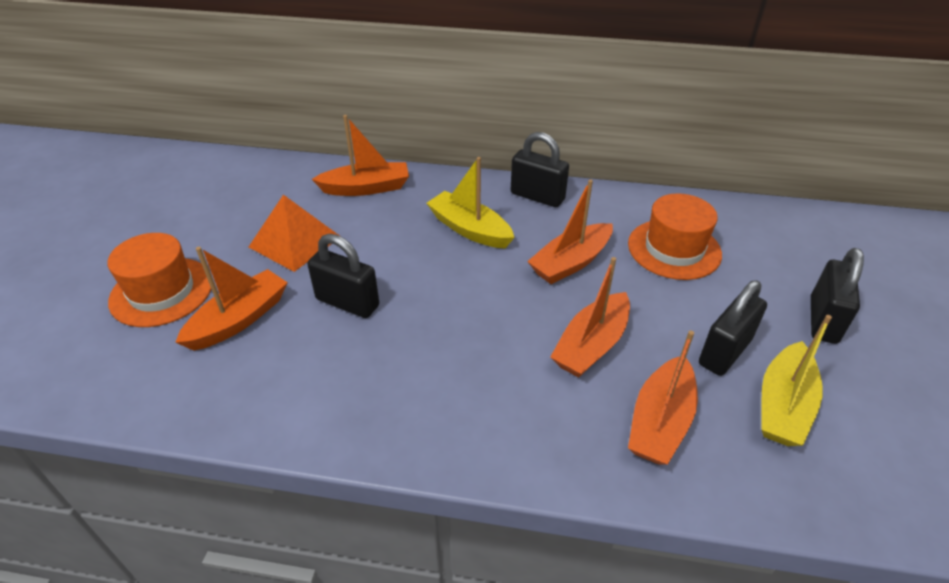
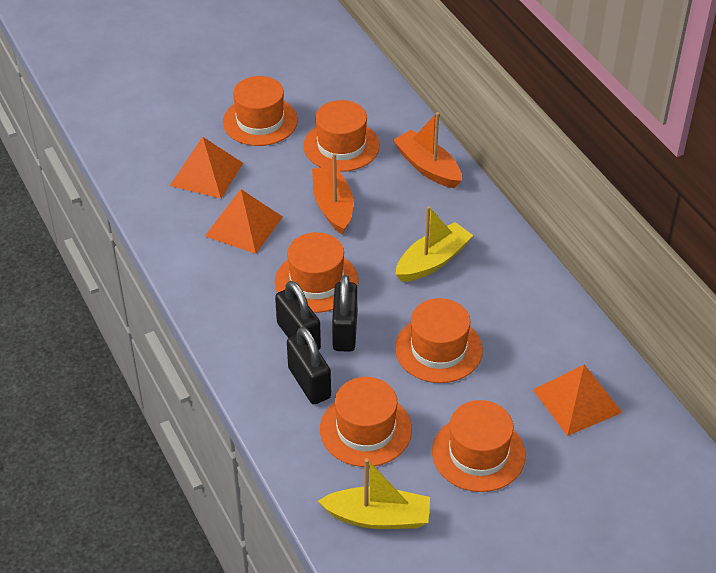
black padlock: 4 -> 3
orange boat: 5 -> 2
orange hat: 2 -> 6
orange pyramid: 1 -> 3

